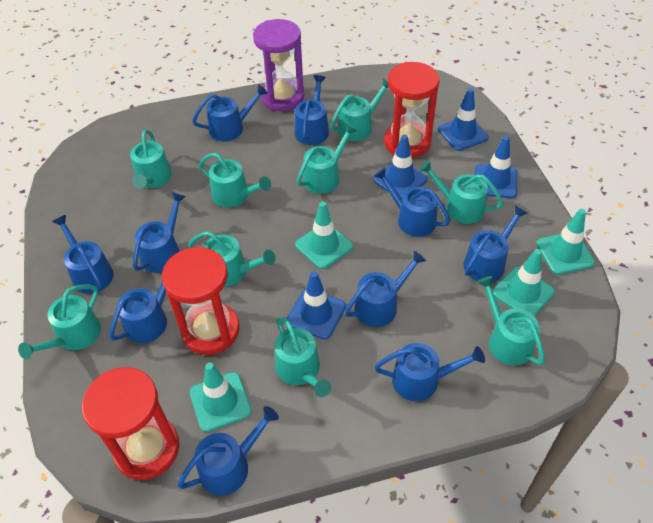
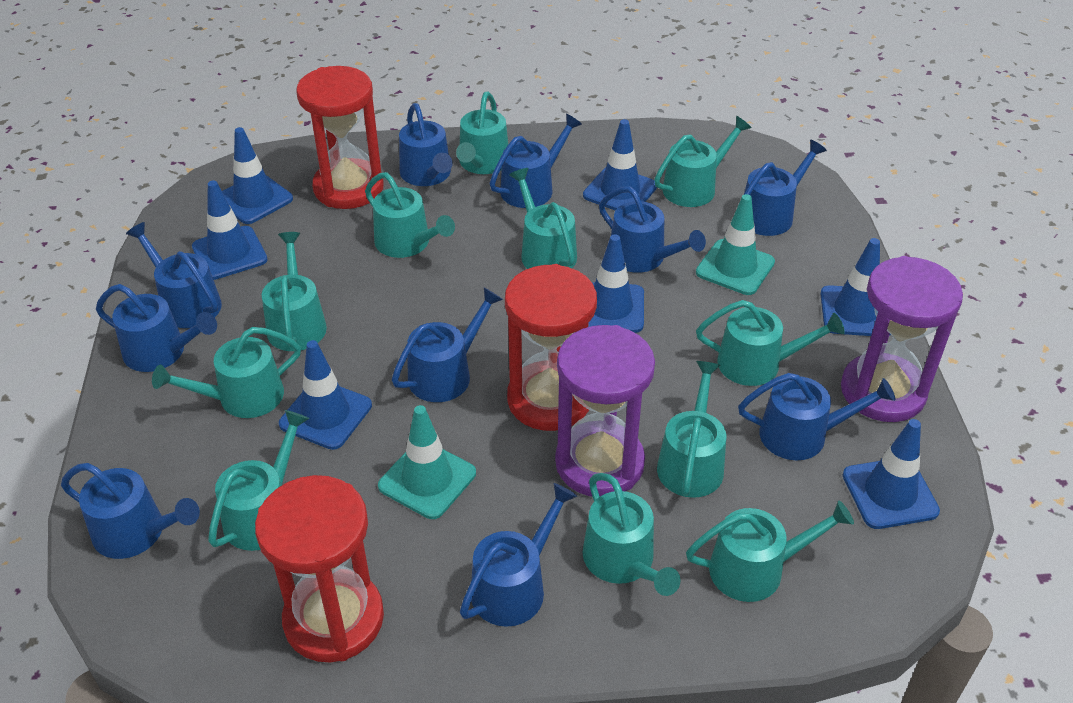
blue traffic cone: 4 -> 7
purple hourglass: 1 -> 2
turquoise traffic cone: 4 -> 2
turquoise watering can: 9 -> 11

